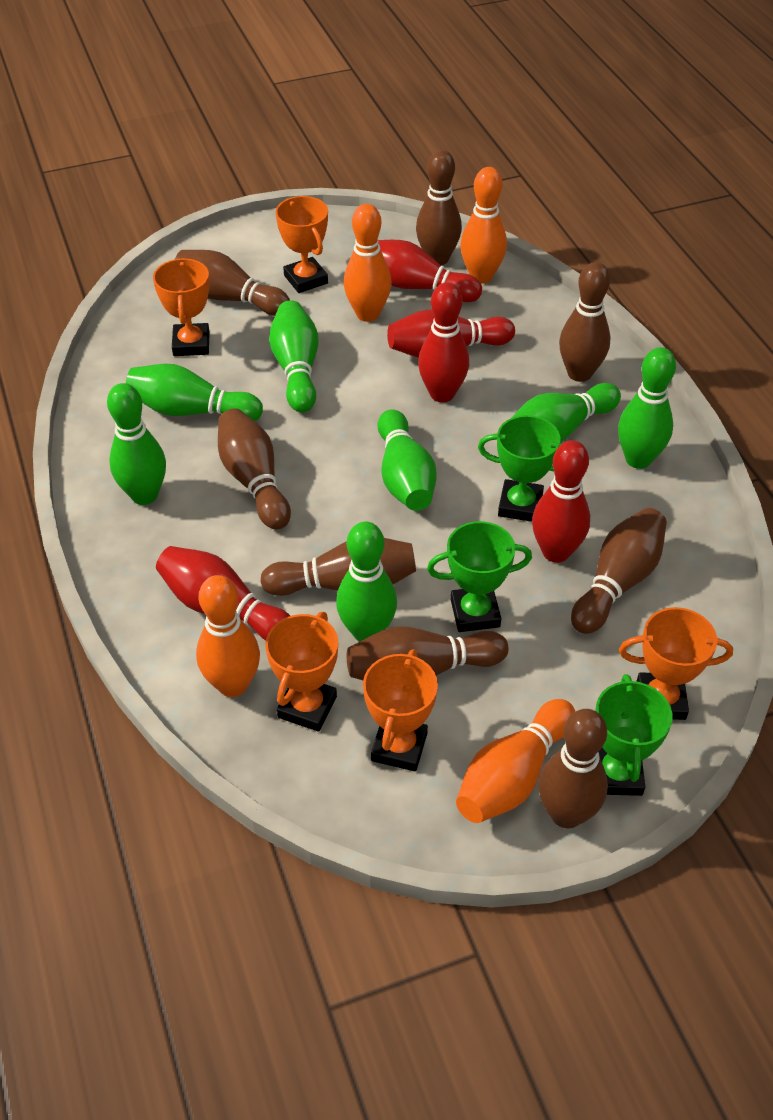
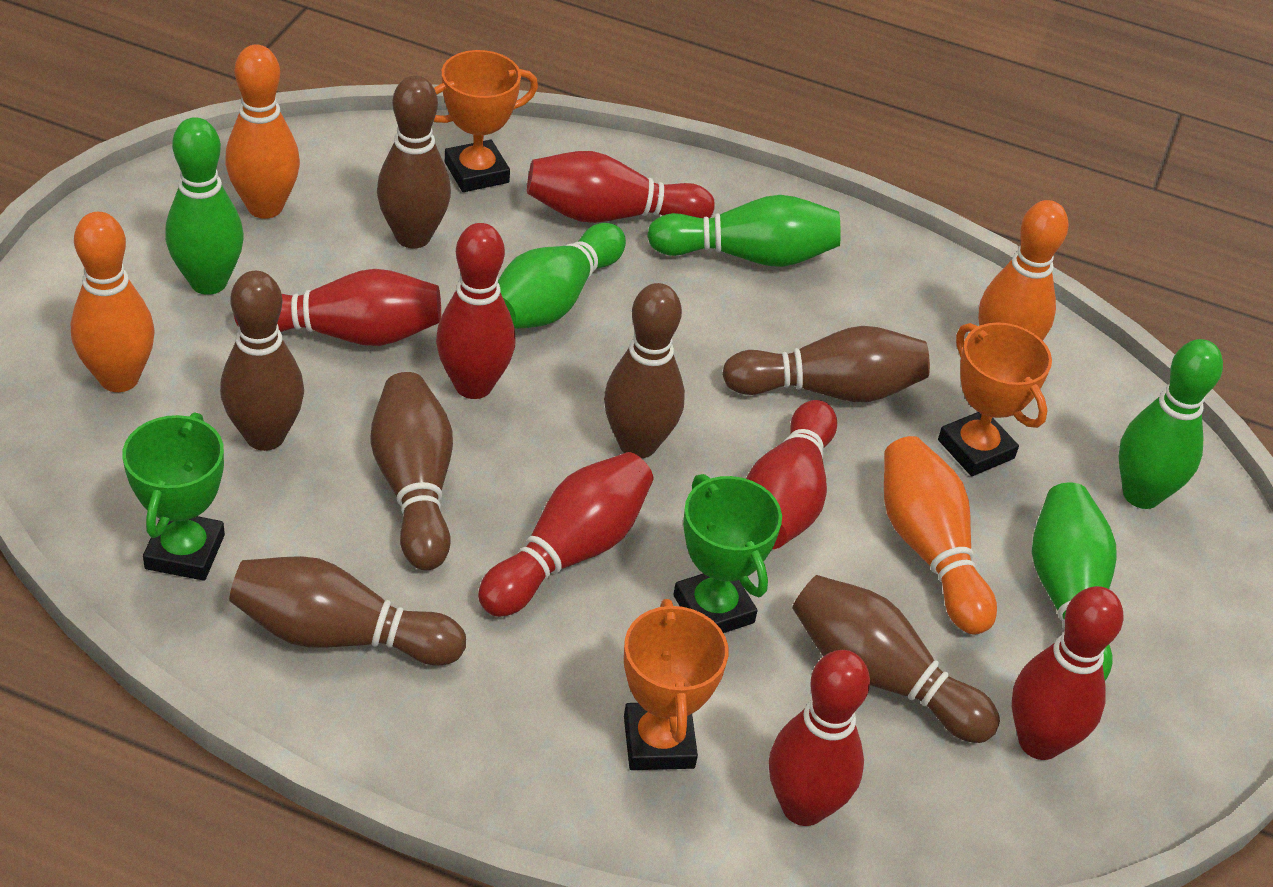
brown bowling pin: 8 -> 7
green bowling pin: 7 -> 5
green trophy: 3 -> 2
orange trophy: 5 -> 3
red bowling pin: 5 -> 7

